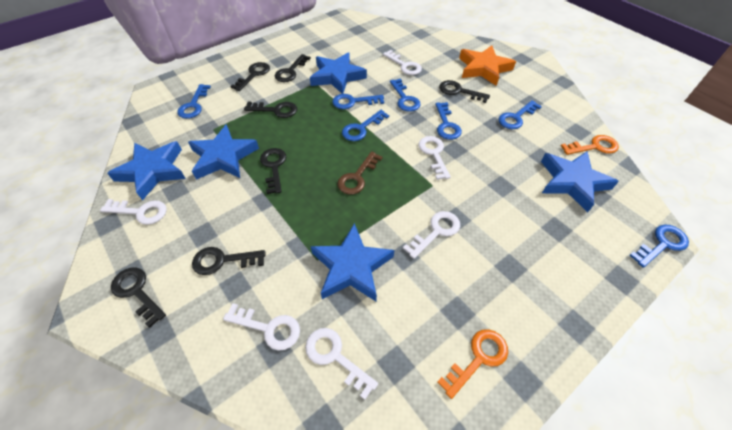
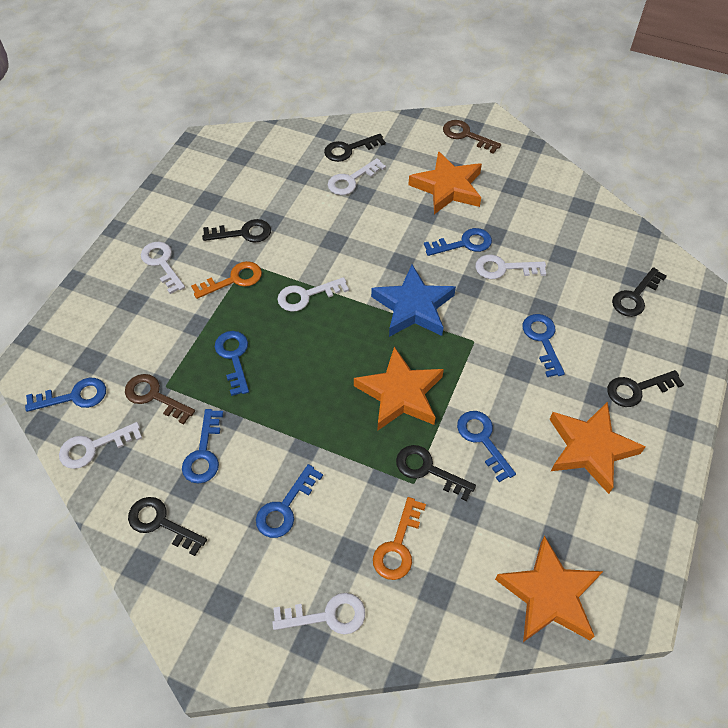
black key: 7 -> 6
blue star: 5 -> 1
brown key: 1 -> 2
orange star: 1 -> 4

